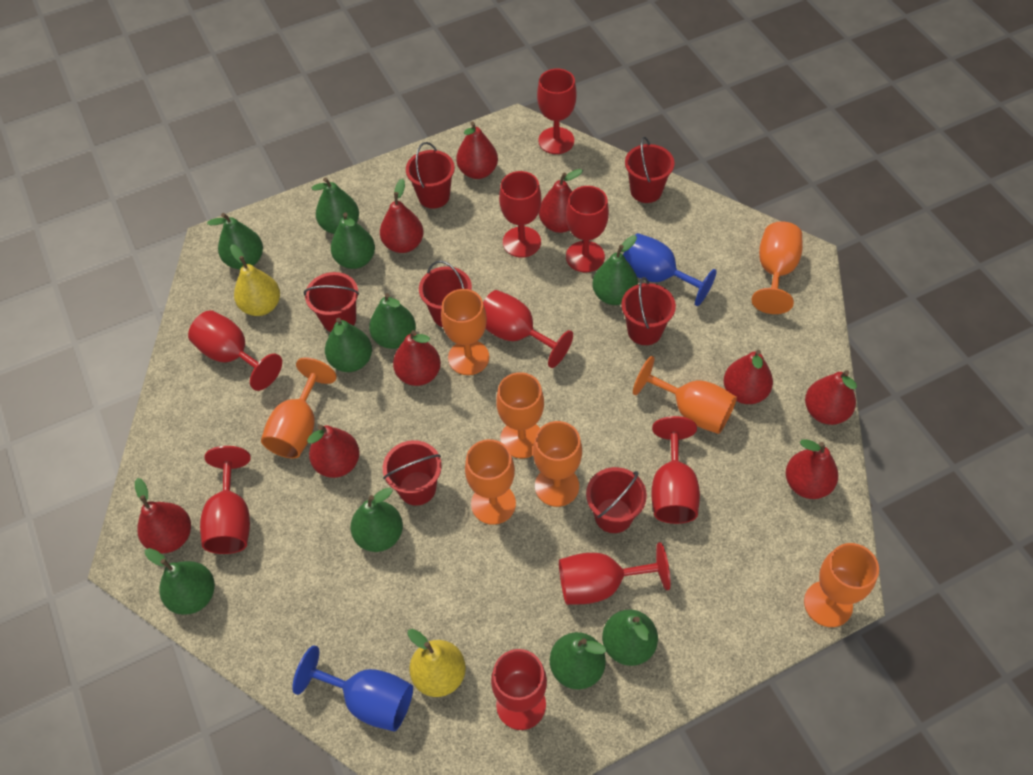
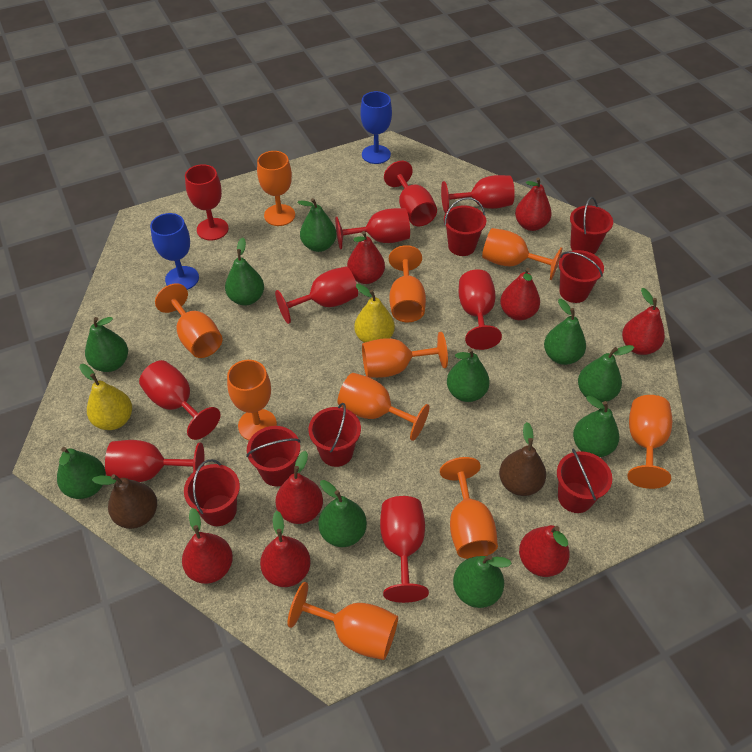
brown pear: 0 -> 2
orange goblet: 8 -> 10
red pear: 9 -> 8

